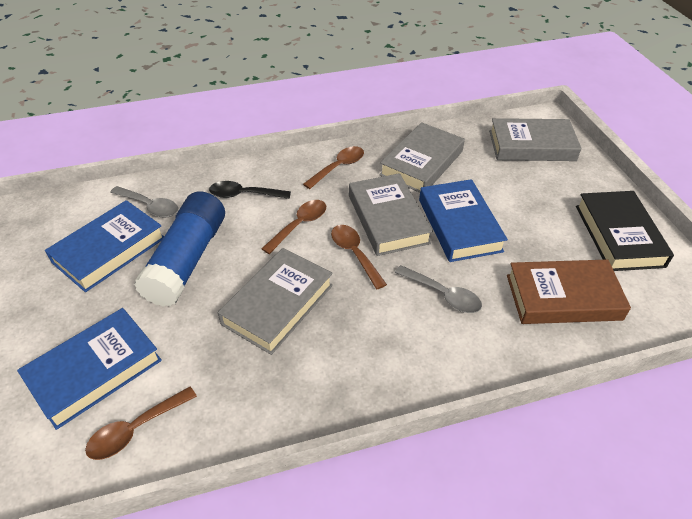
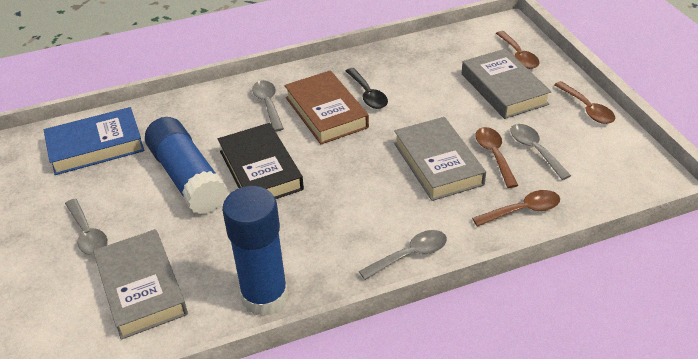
blue book: 3 -> 1
blue glue stick: 1 -> 2
grey book: 4 -> 3
grey spoon: 2 -> 4

